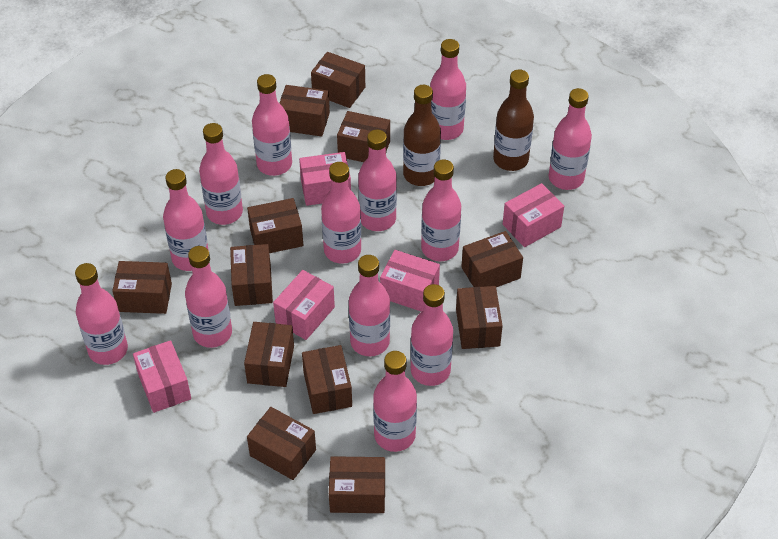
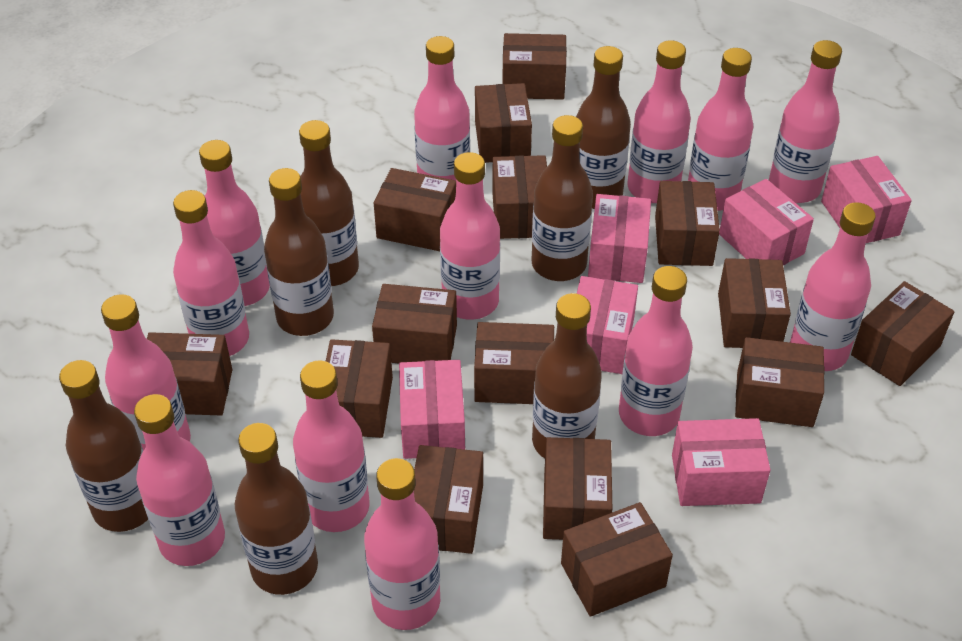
brown bottle: 2 -> 7
brown box: 12 -> 15
pink box: 5 -> 6

